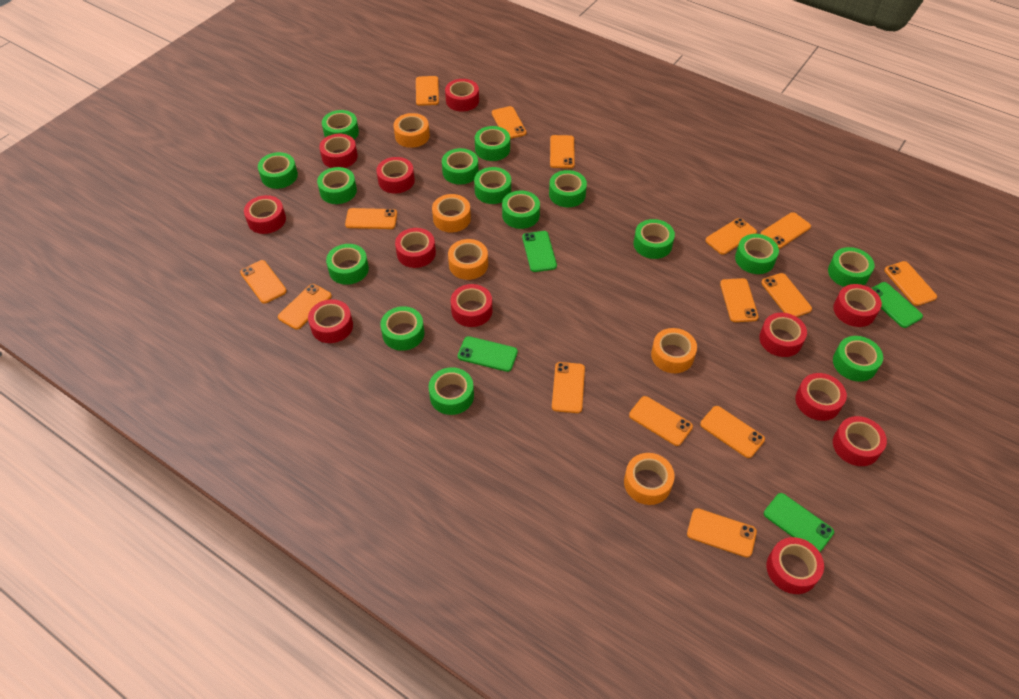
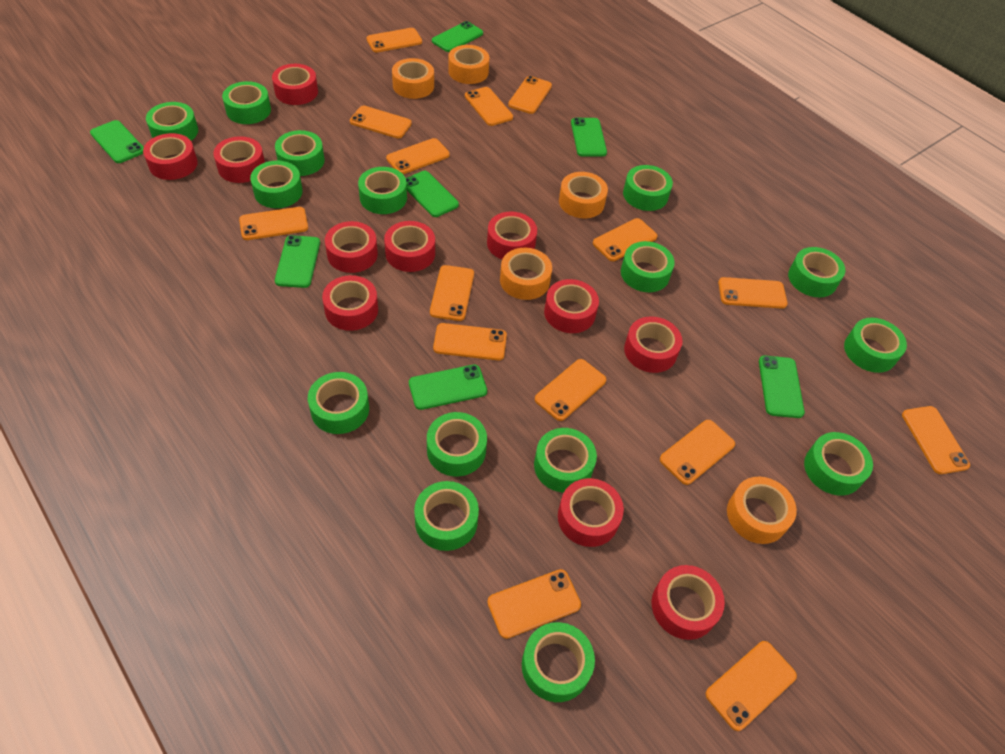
green phone: 4 -> 7
red tape: 12 -> 11

